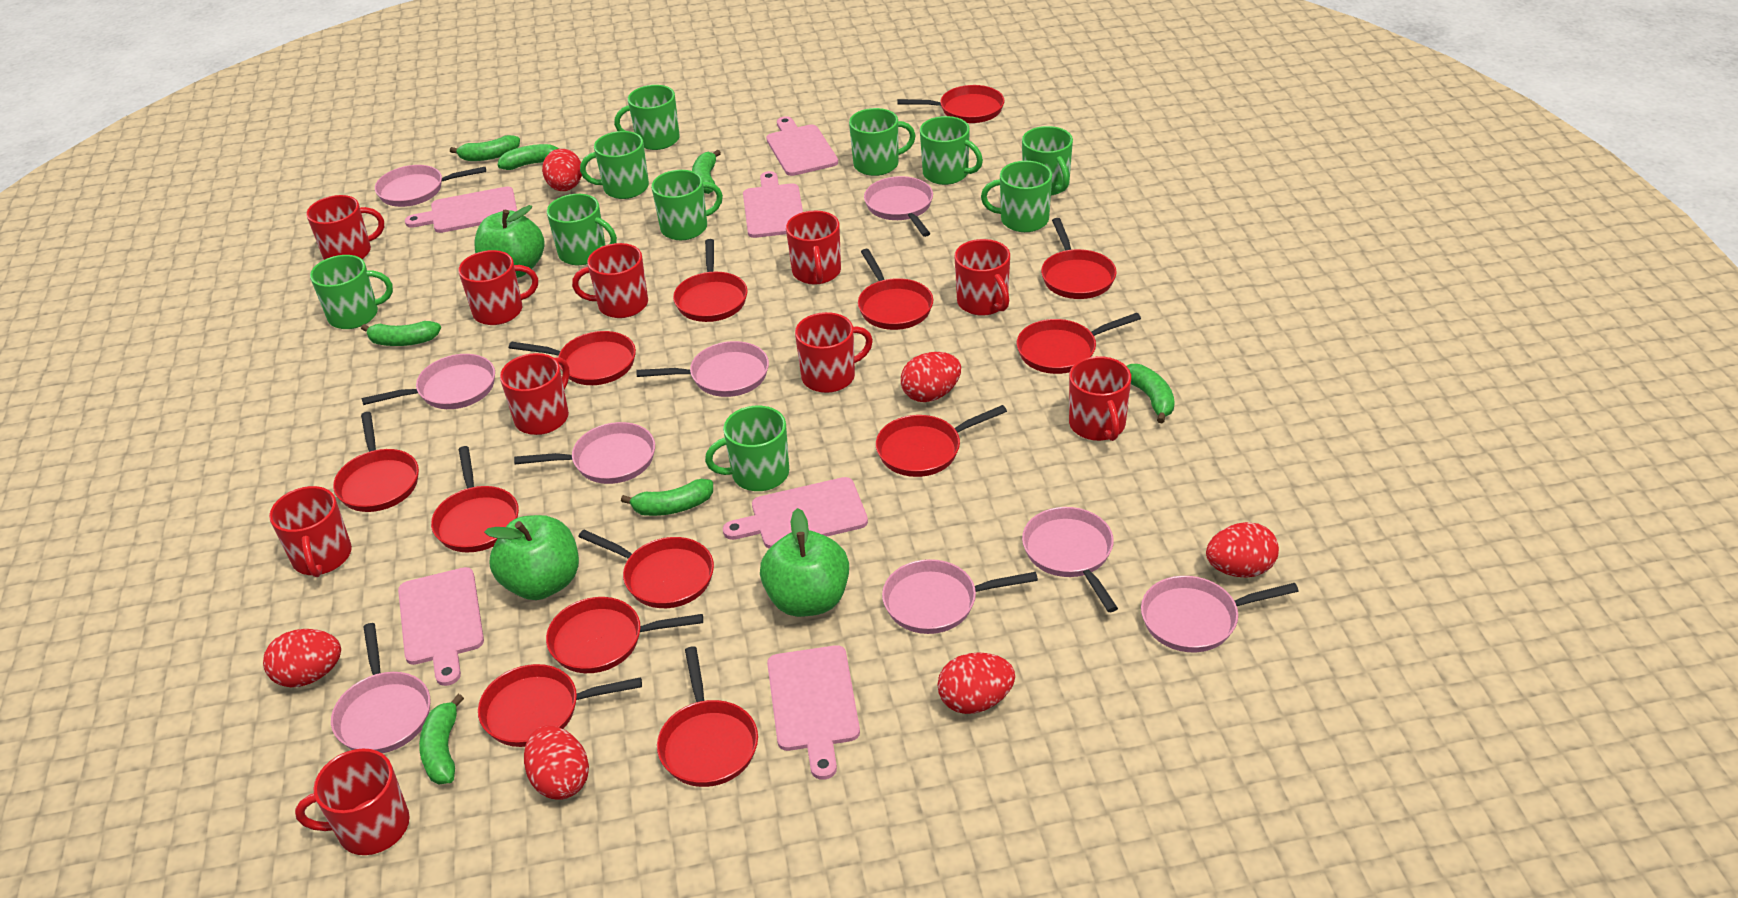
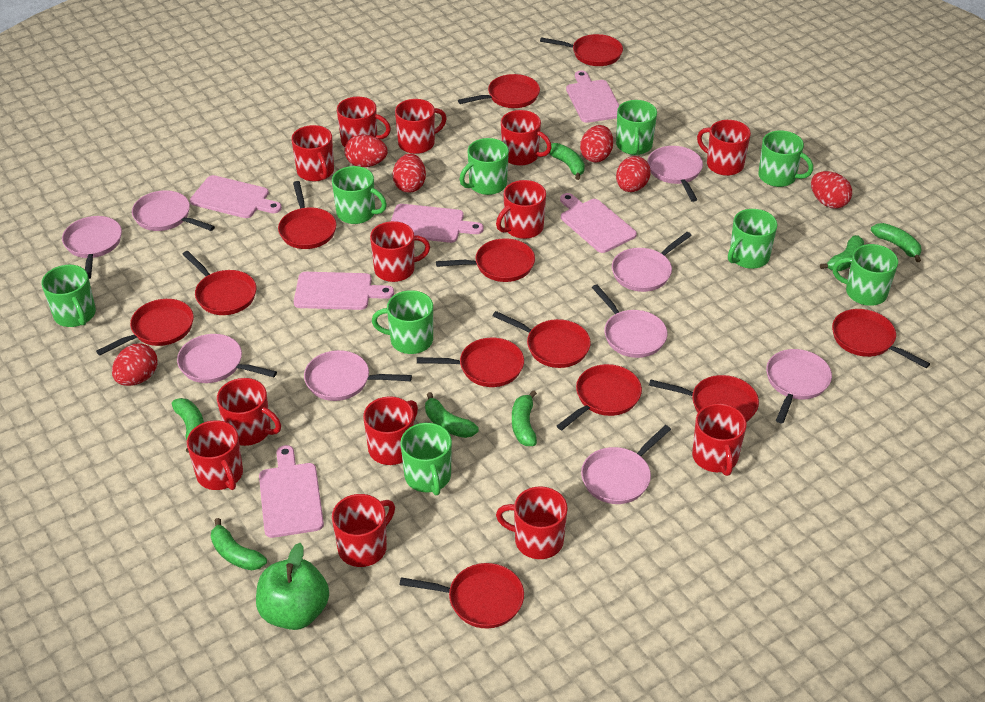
green apple: 3 -> 1
green mug: 10 -> 9
red mug: 10 -> 13
red pan: 13 -> 12

